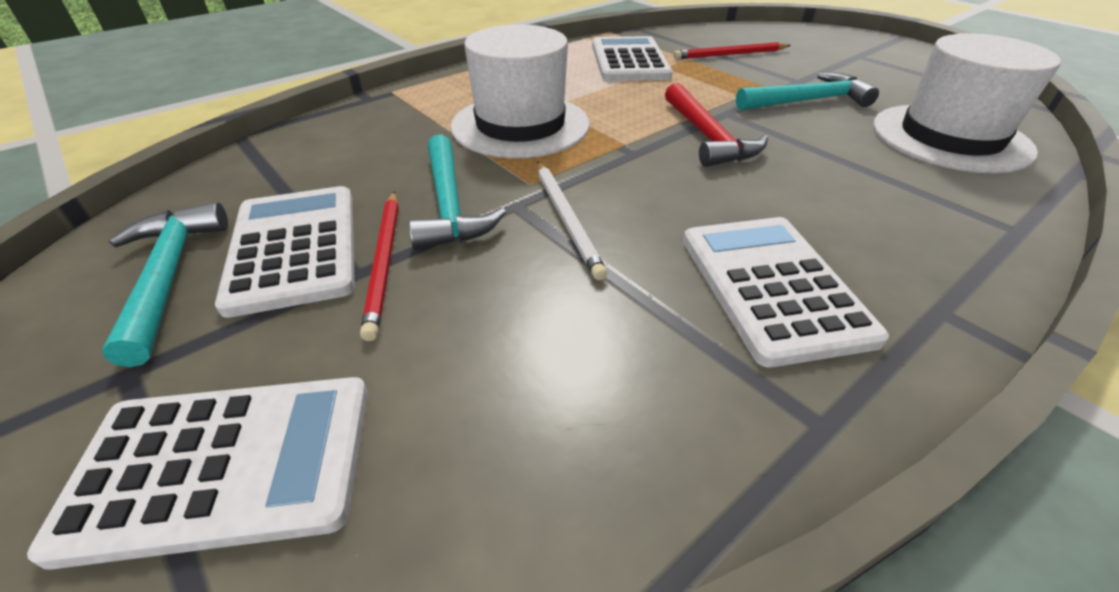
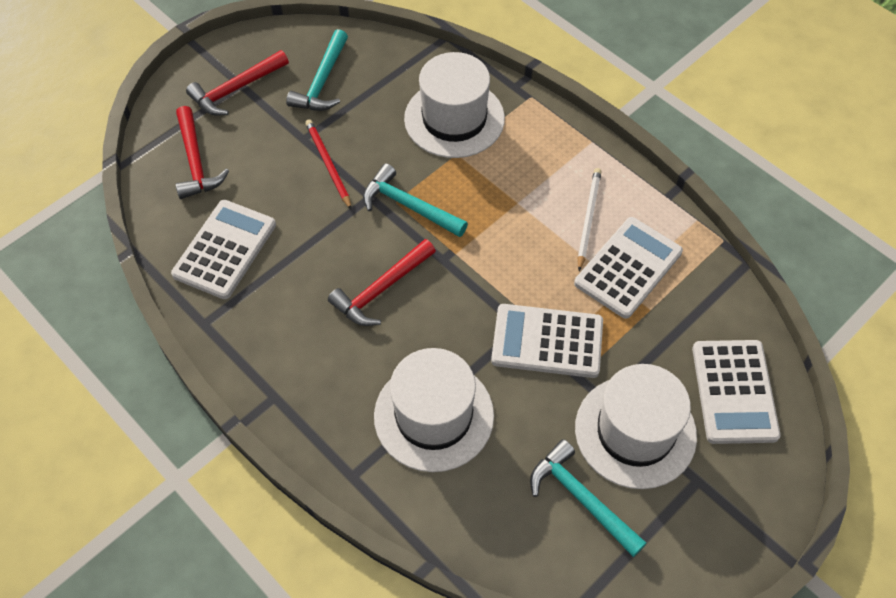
red hammer: 1 -> 3
red pencil: 2 -> 1
white hat: 2 -> 3

